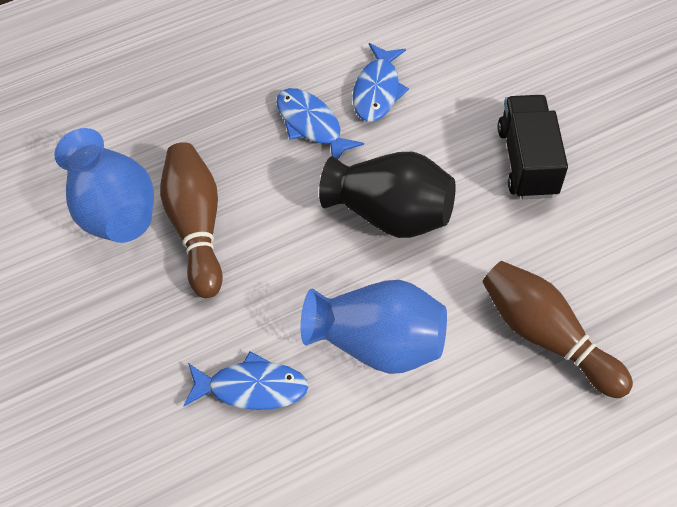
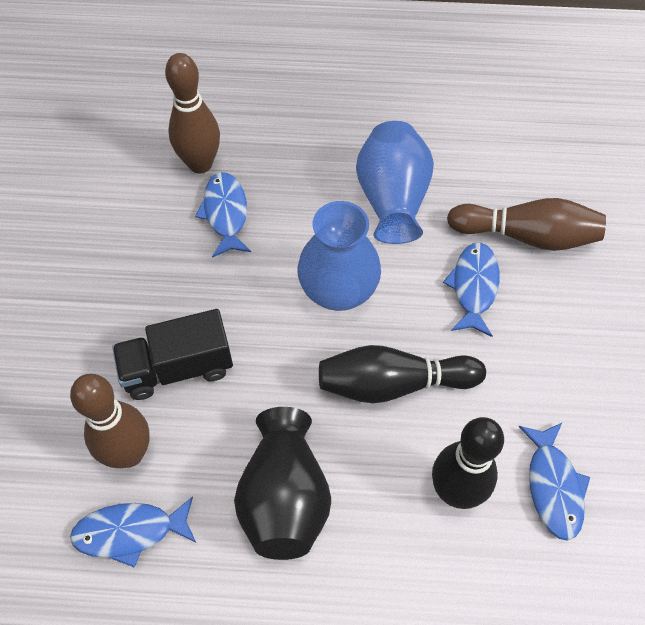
black bowling pin: 0 -> 2
blue fish: 3 -> 4
brown bowling pin: 2 -> 3

